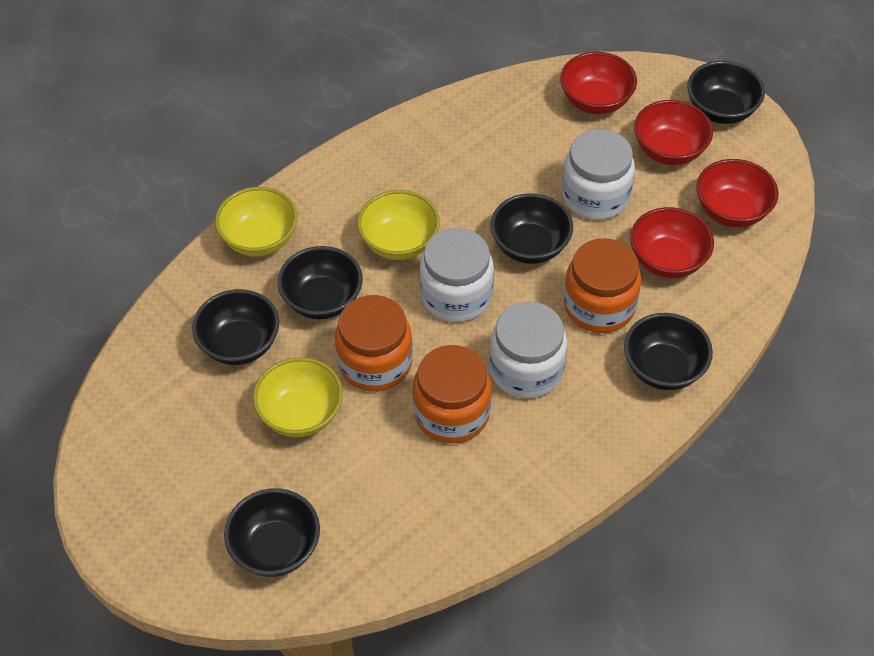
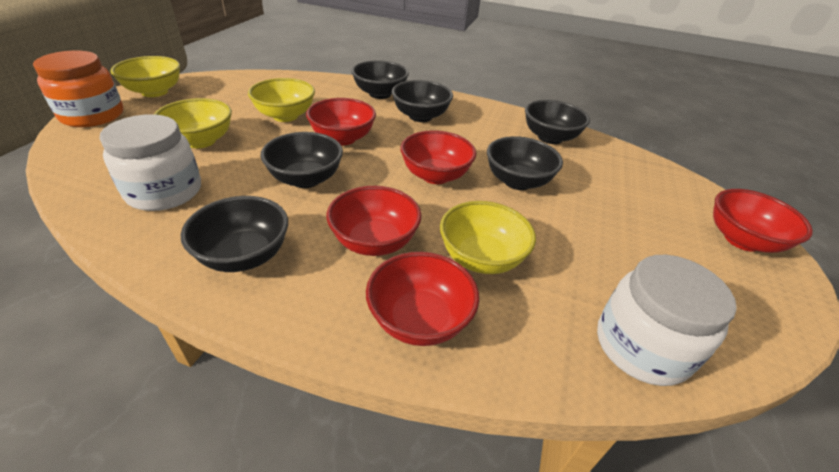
orange jar: 3 -> 1
red bowl: 4 -> 5
white jar: 3 -> 2
yellow bowl: 3 -> 4

